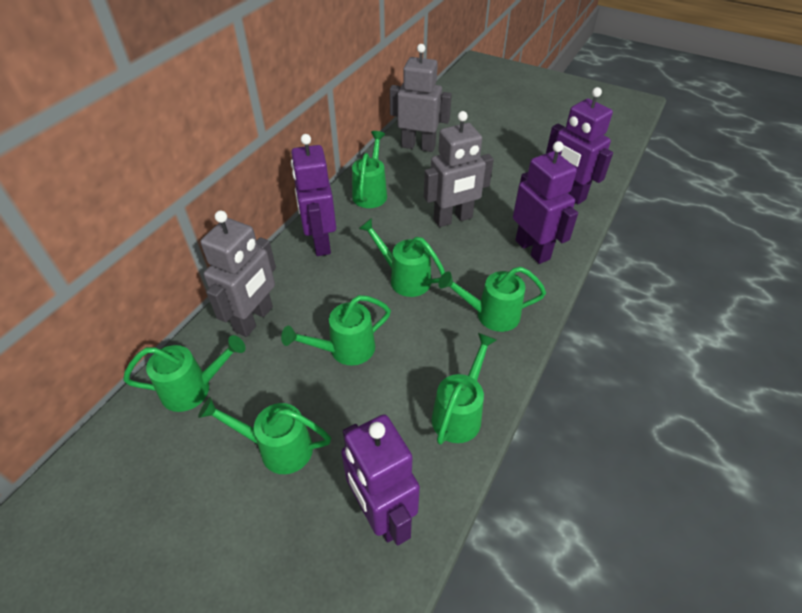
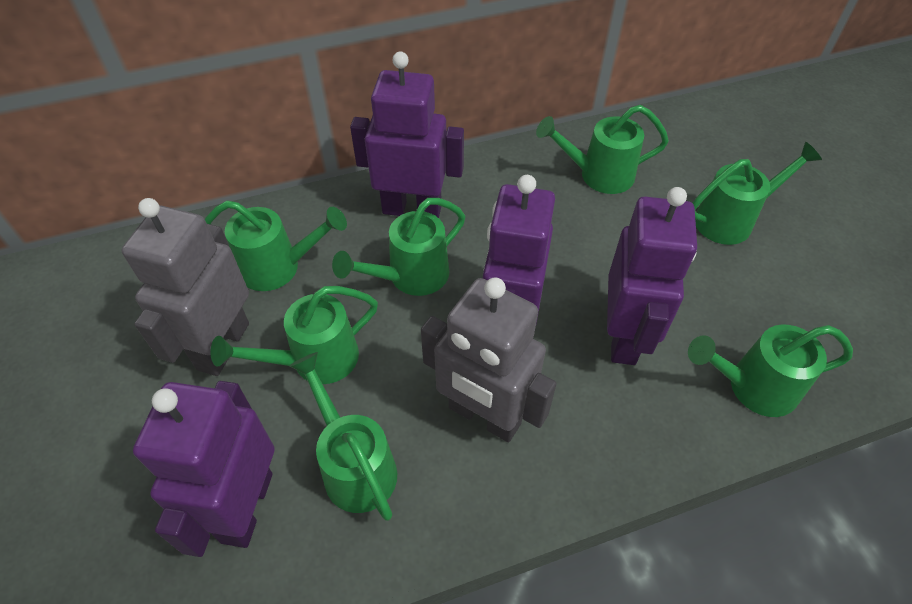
grey robot: 3 -> 2

